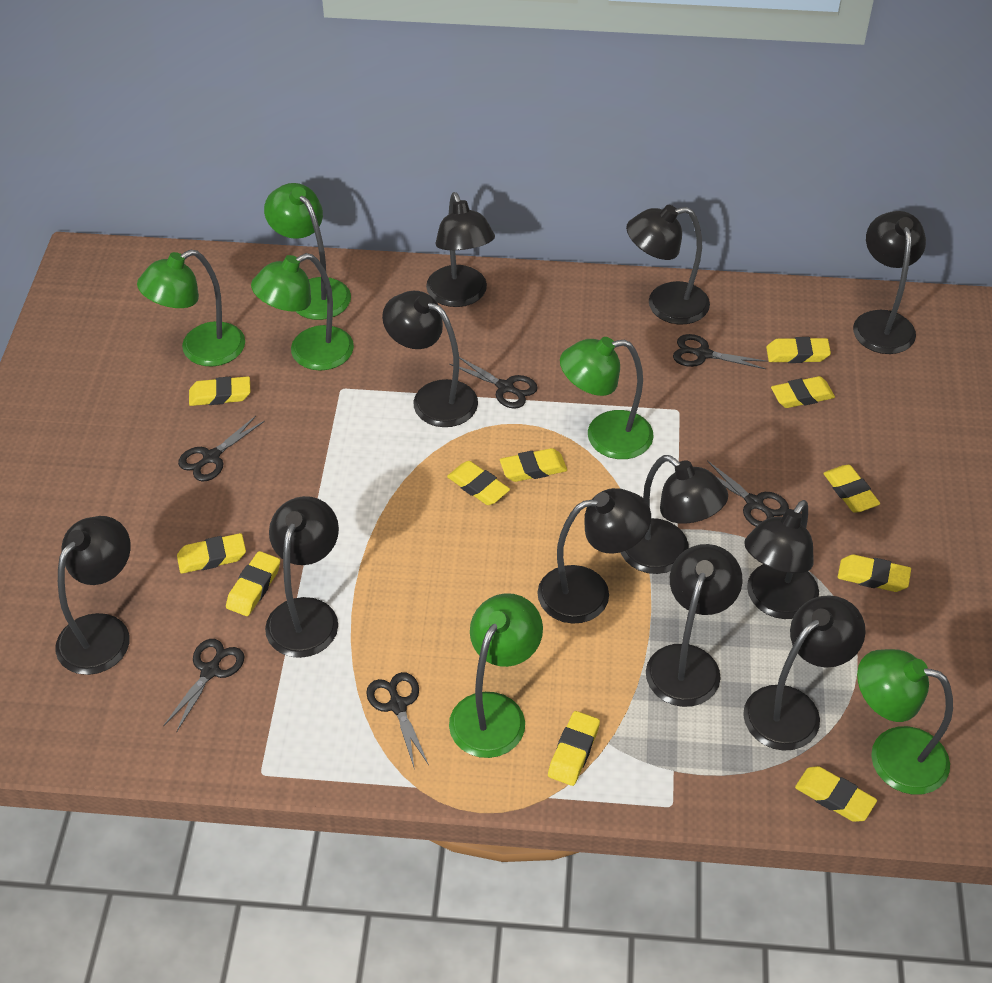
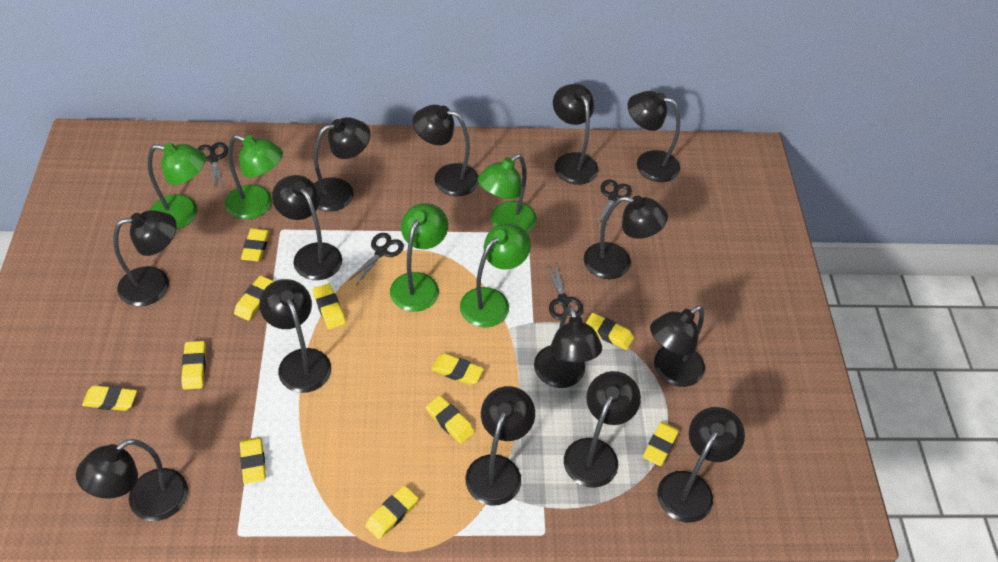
black lamp: 11 -> 14
black scissors: 6 -> 4
green lamp: 6 -> 5

